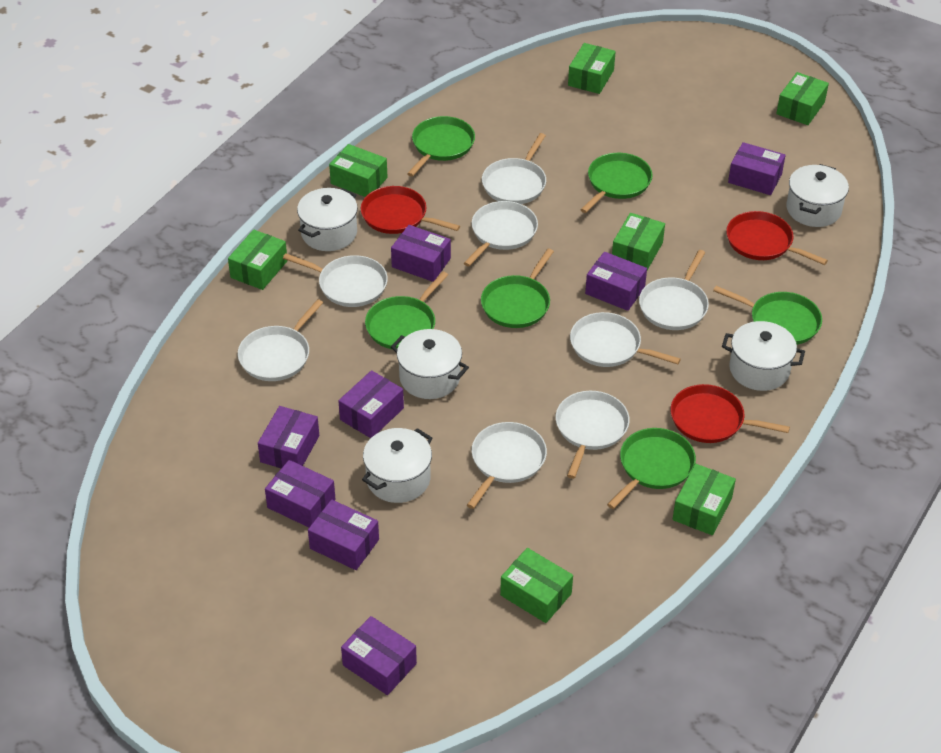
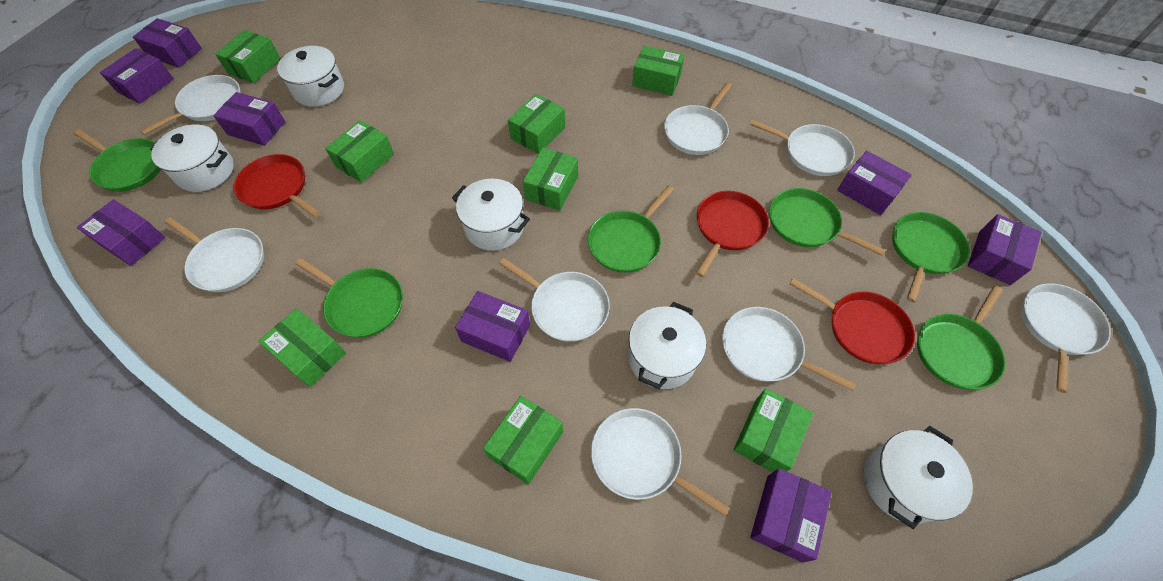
green box: 7 -> 8

